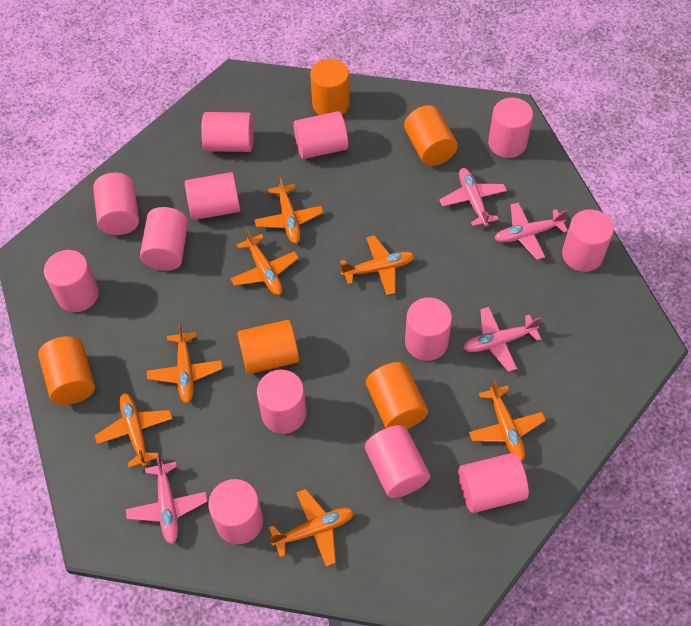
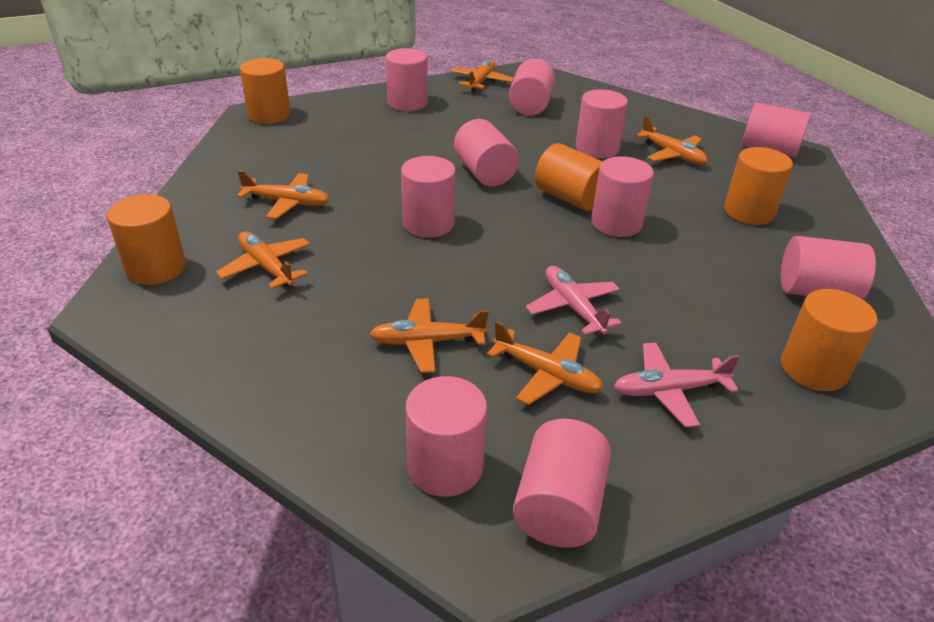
orange plane: 7 -> 6
pink cylinder: 13 -> 10
pink plane: 4 -> 2

